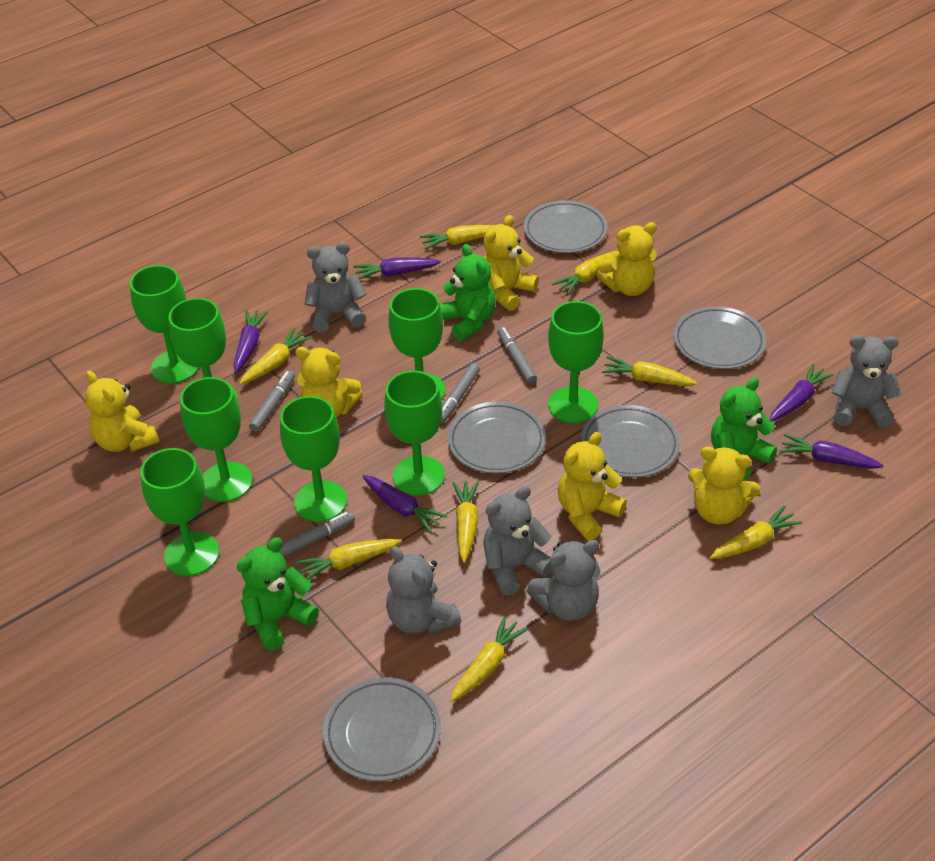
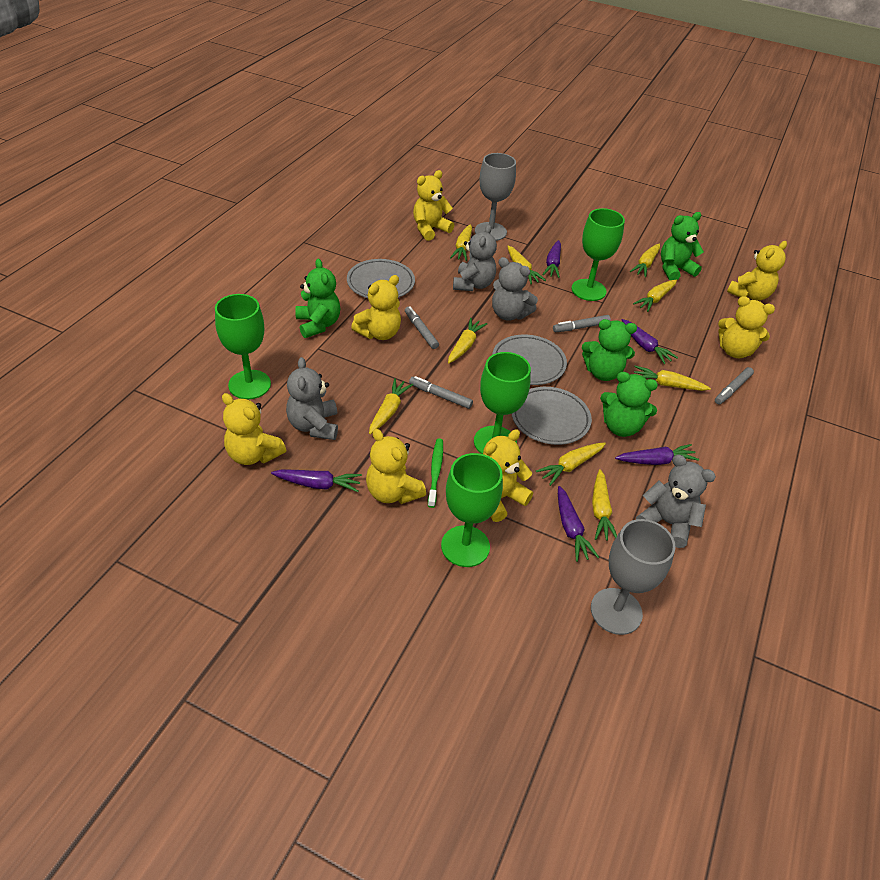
green goblet: 8 -> 4
green teddy bear: 3 -> 4
green toothbrush: 0 -> 1
grey goblet: 0 -> 2
grey plate: 5 -> 3
grey teddy bear: 5 -> 4
yellow carrot: 8 -> 9
yellow teddy bear: 6 -> 7

